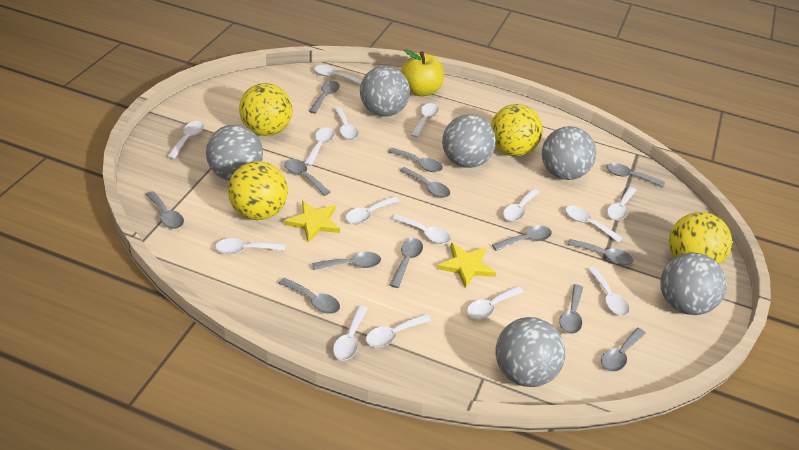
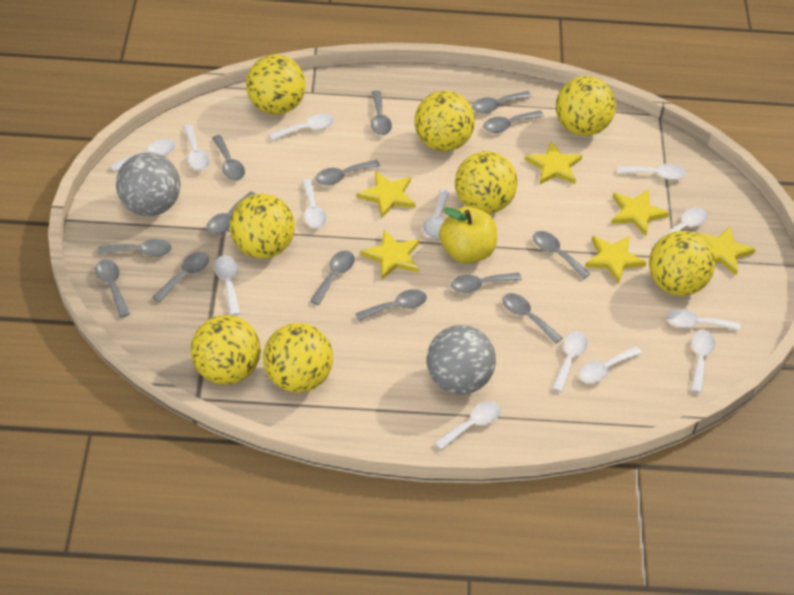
grey ball: 6 -> 2
grey spoon: 13 -> 14
white spoon: 15 -> 13
yellow ball: 4 -> 8
yellow star: 2 -> 6

